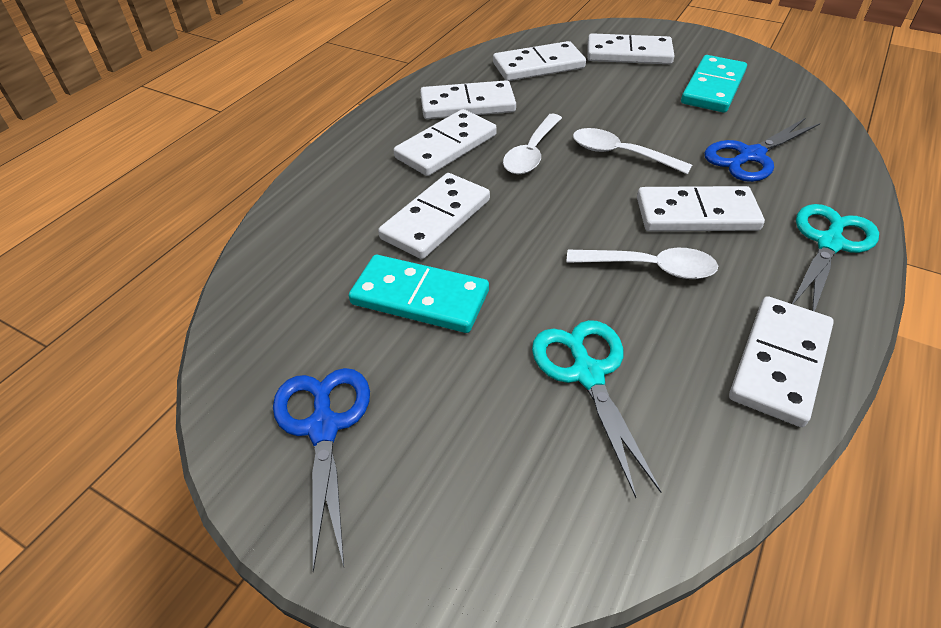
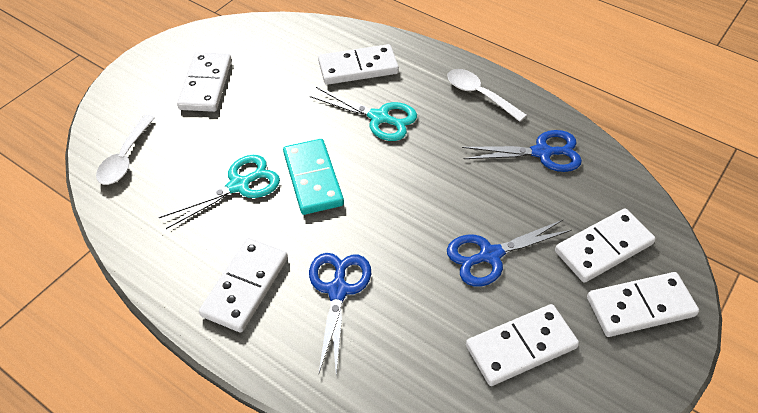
blue scissors: 2 -> 3
turquoise domino: 2 -> 1
white domino: 7 -> 6
white spoon: 3 -> 2

